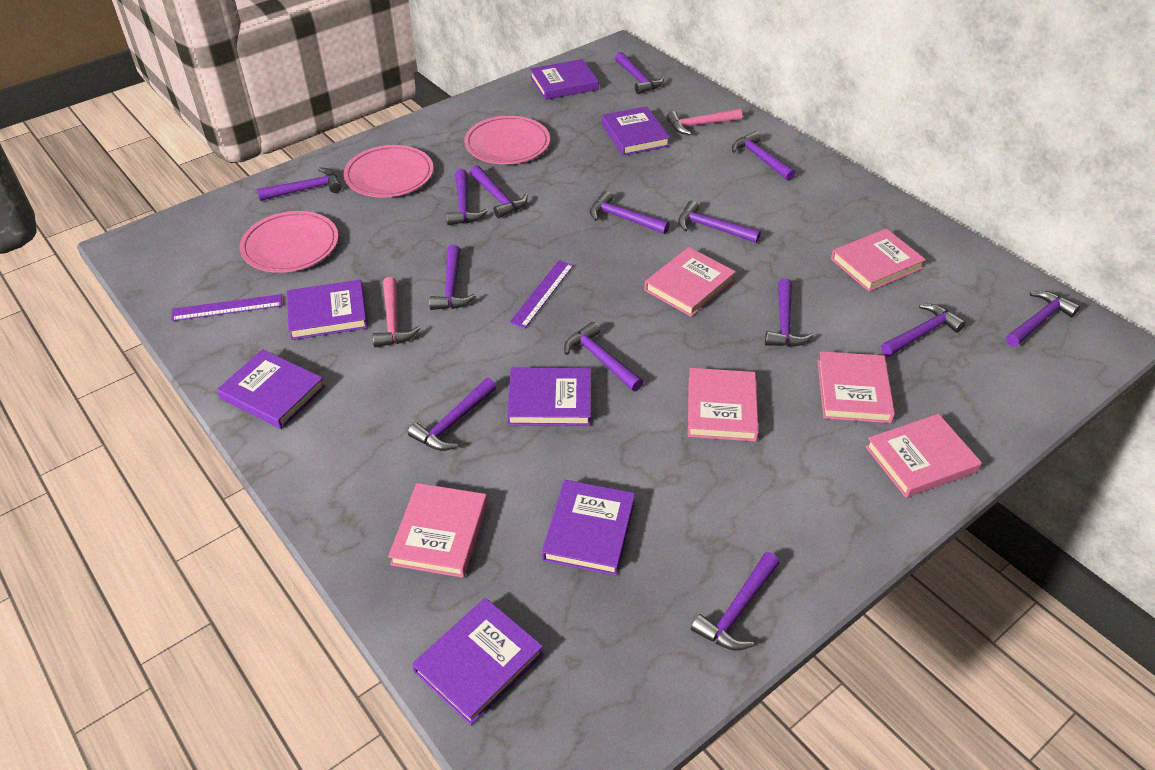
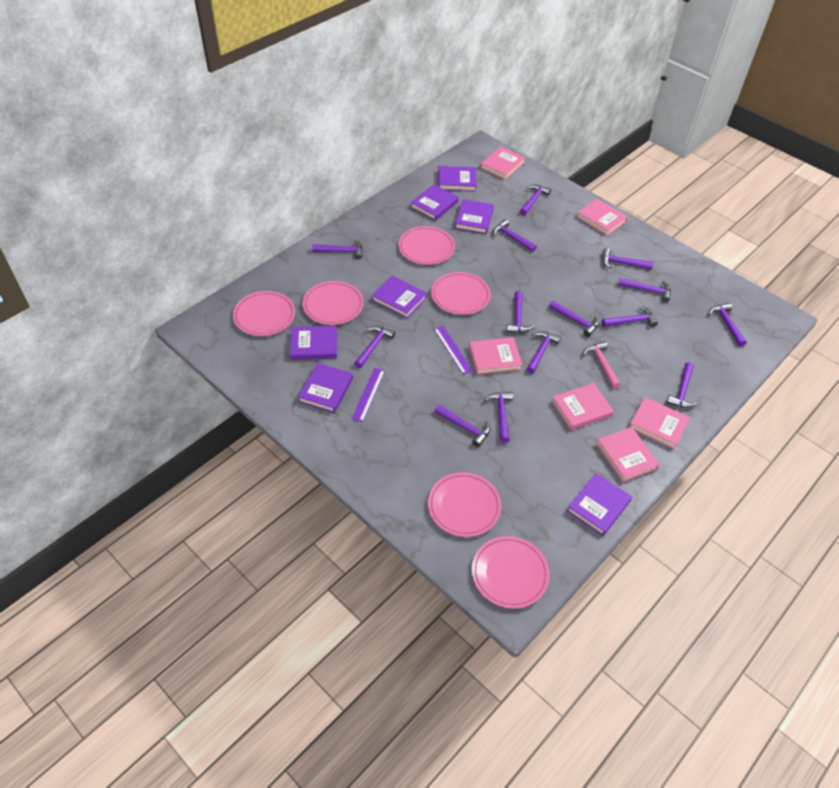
pink hammer: 2 -> 1
pink plate: 3 -> 6

